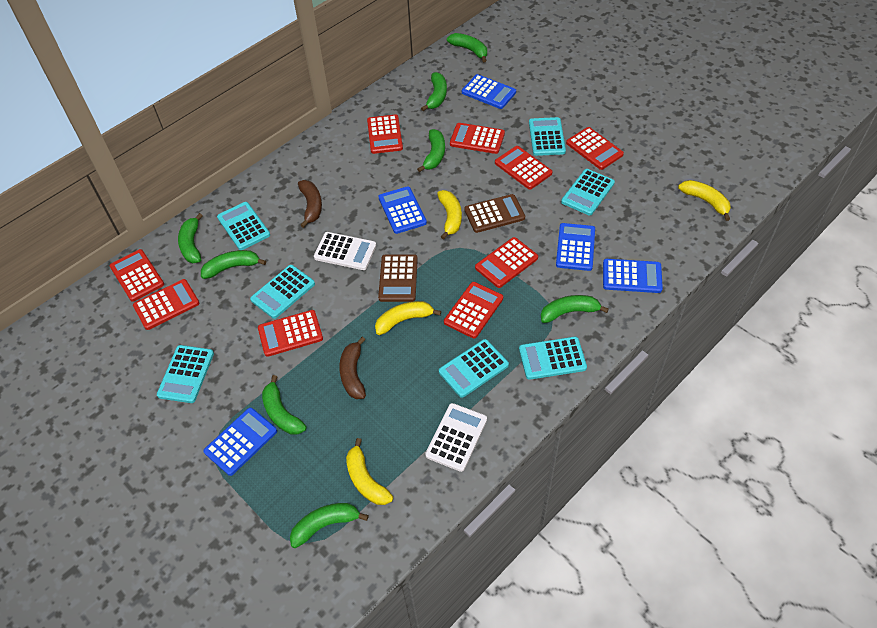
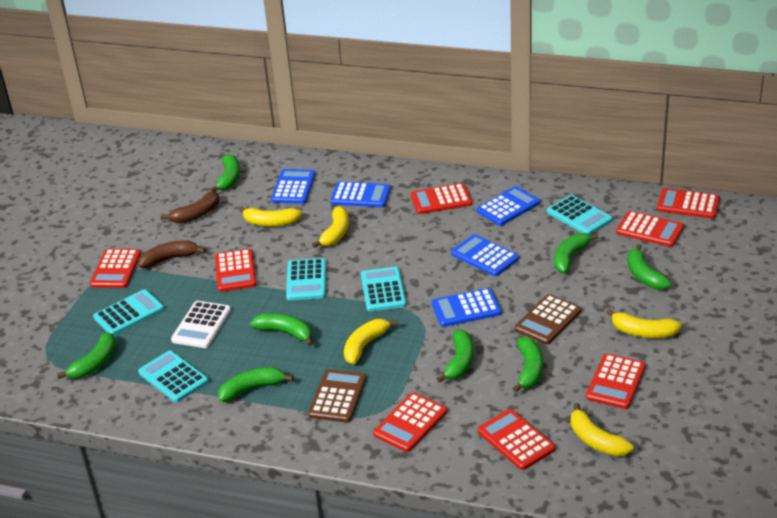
red calculator: 9 -> 8
turquoise calculator: 7 -> 5
white calculator: 2 -> 1
yellow banana: 4 -> 5

